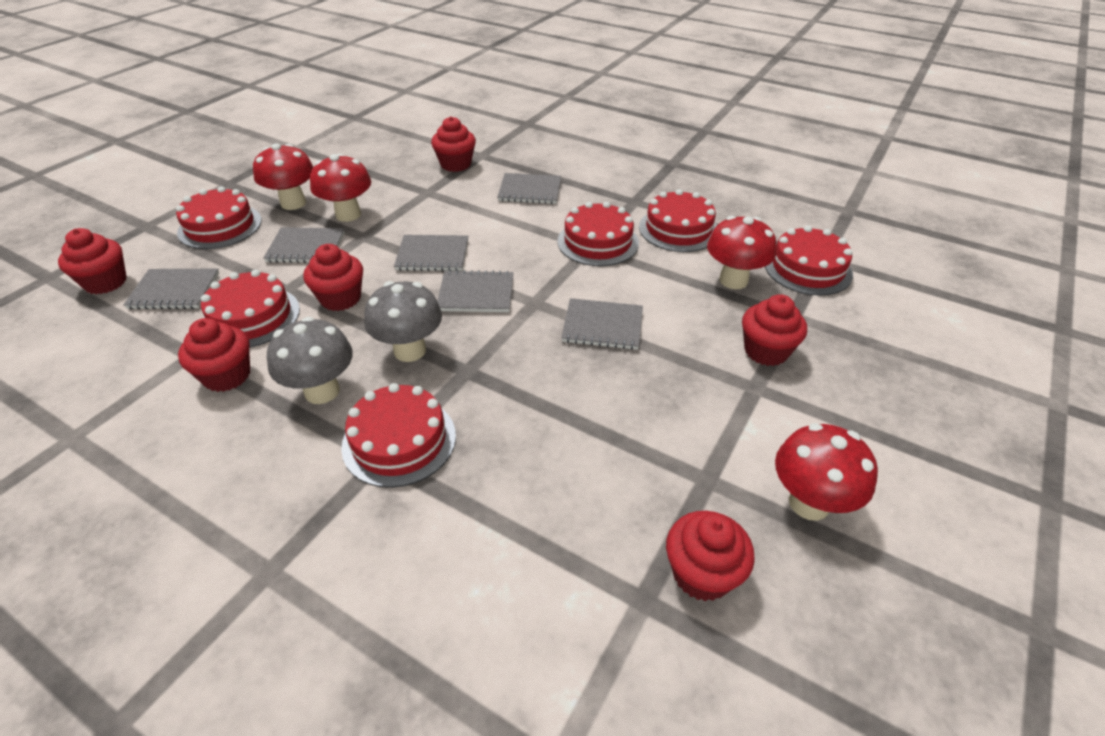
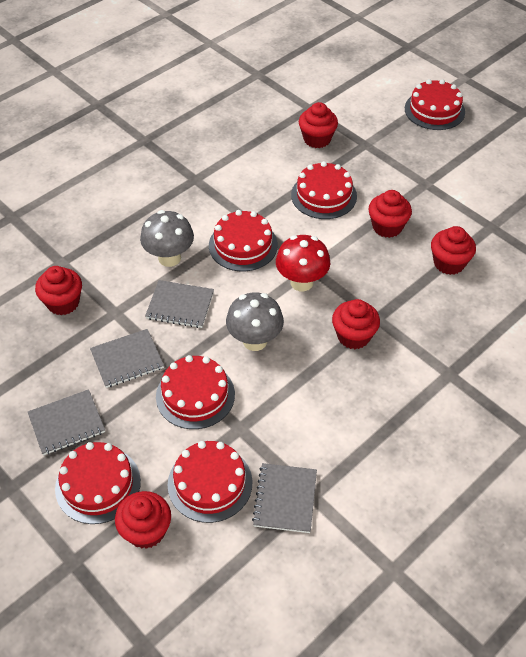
grey notebook: 6 -> 4
red mushroom: 4 -> 1

